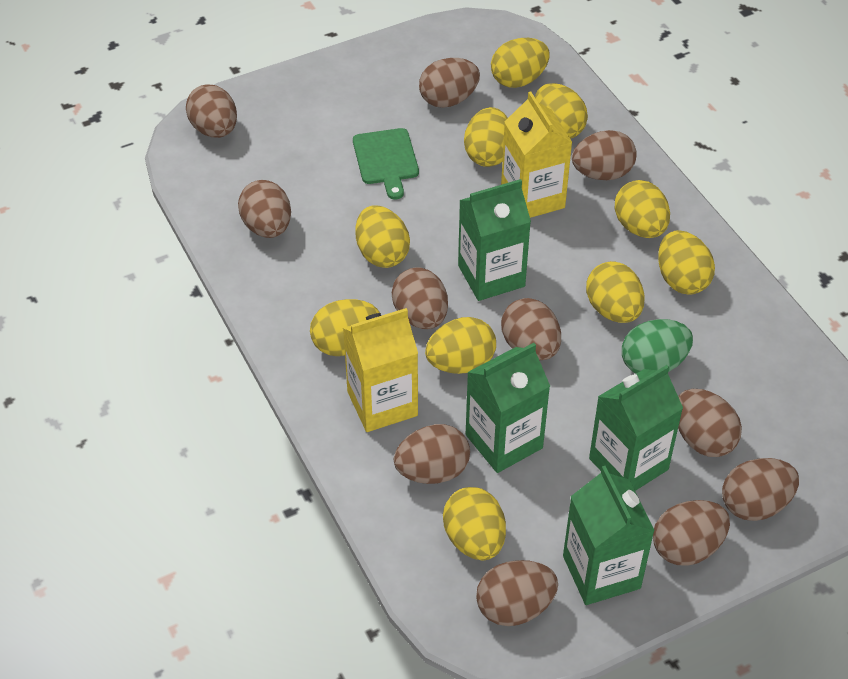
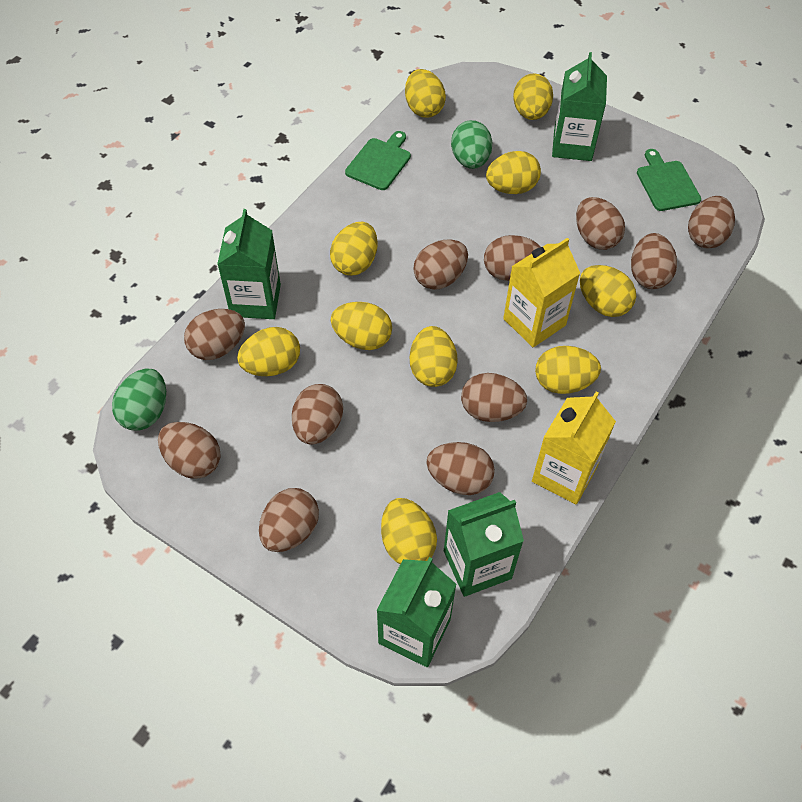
green cutting board: 1 -> 2
green egg: 1 -> 2

